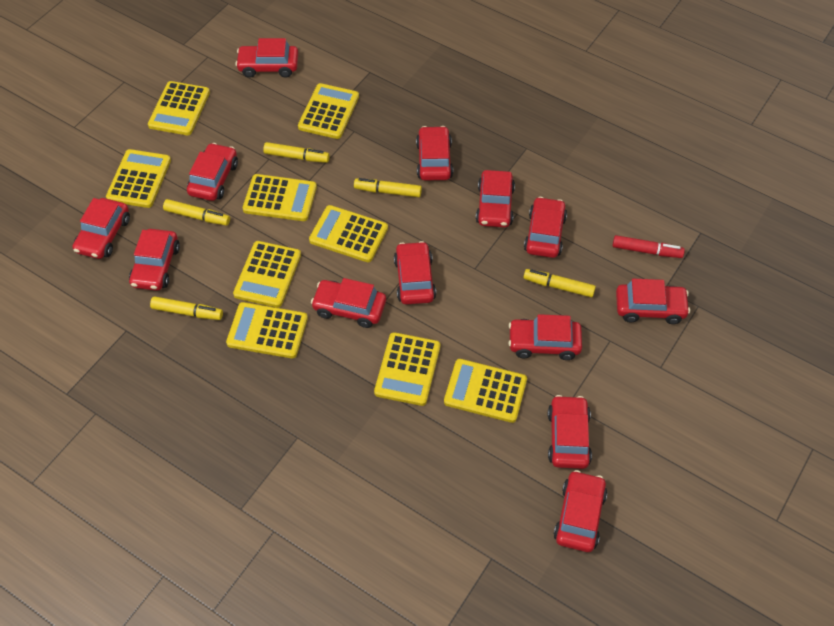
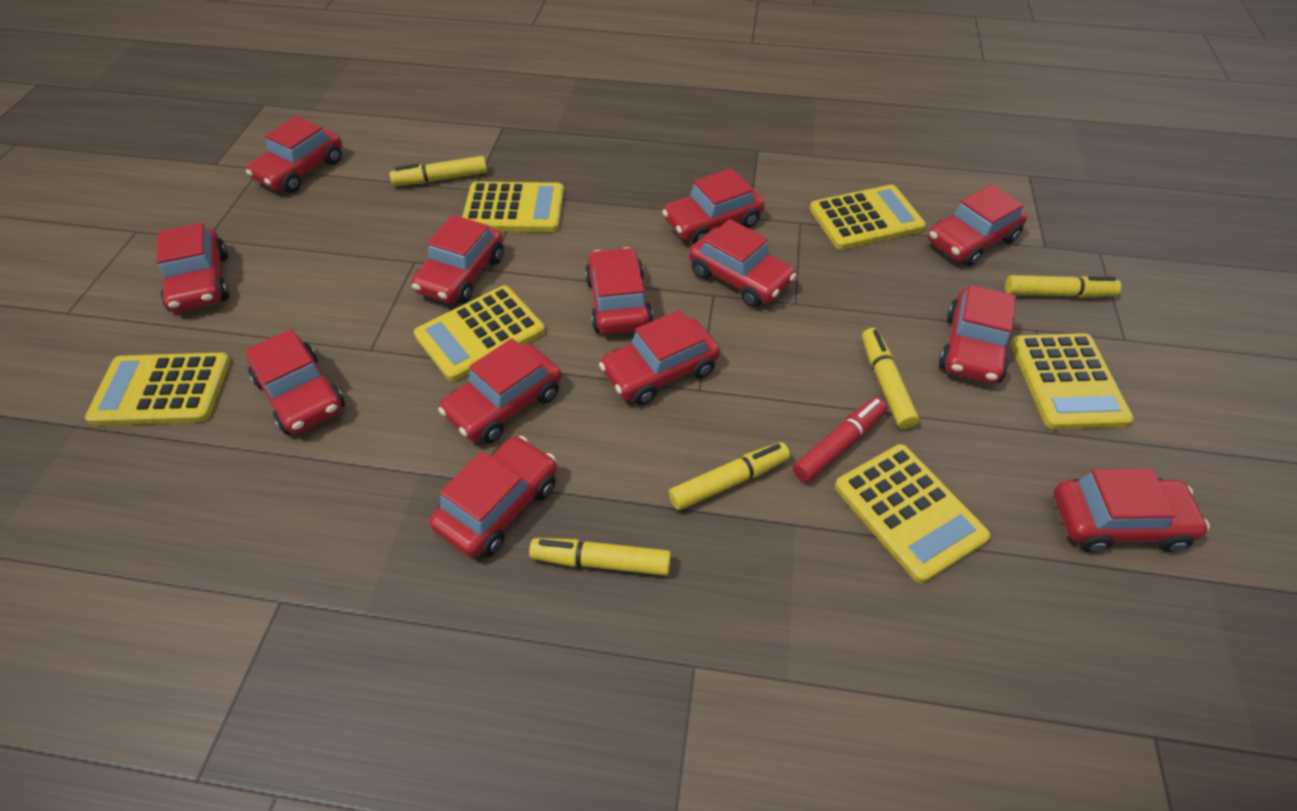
yellow calculator: 9 -> 6

